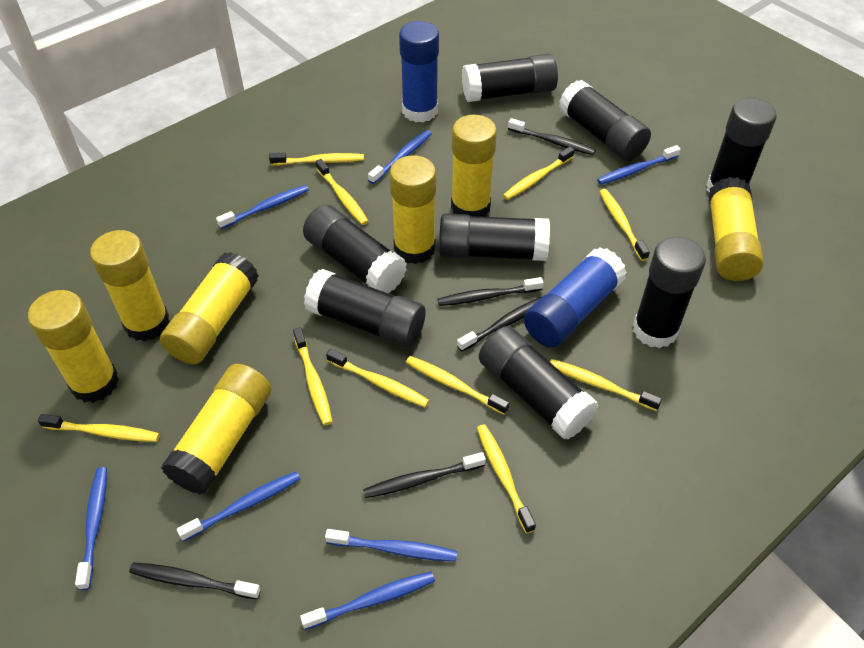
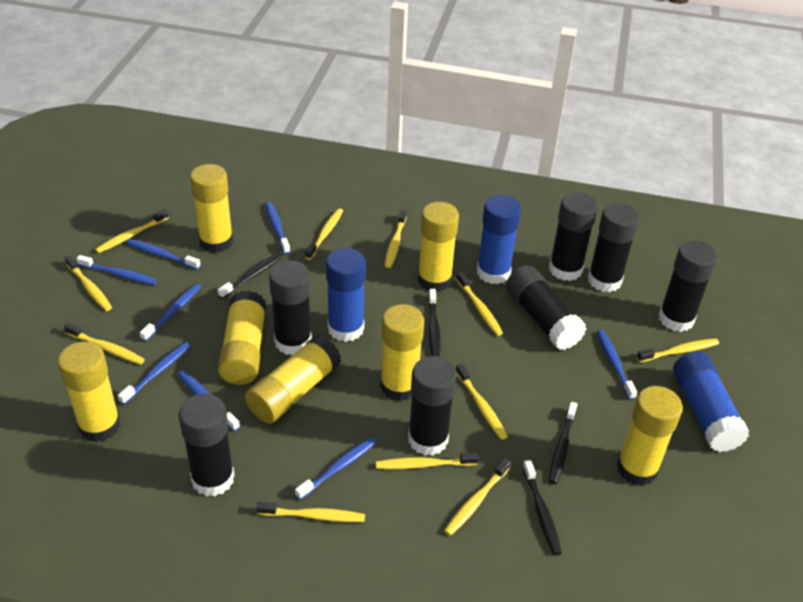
black glue stick: 8 -> 7
black toothbrush: 5 -> 4
blue glue stick: 2 -> 3
blue toothbrush: 7 -> 8
yellow toothbrush: 10 -> 11

